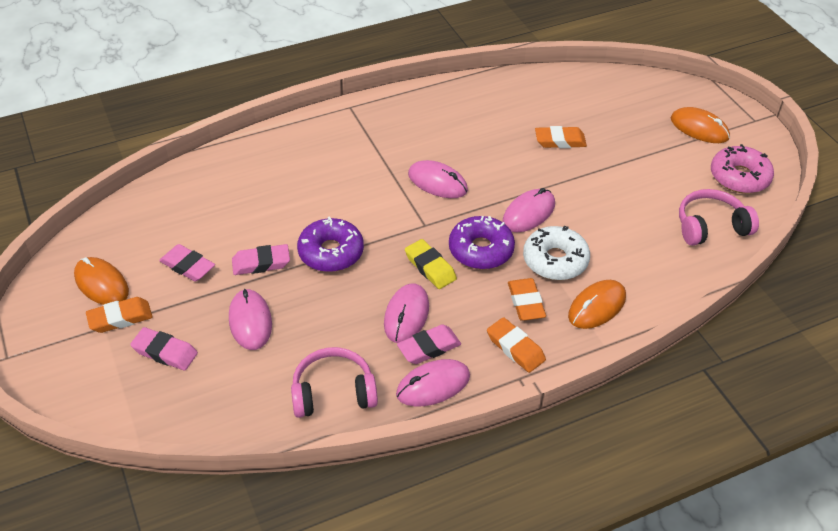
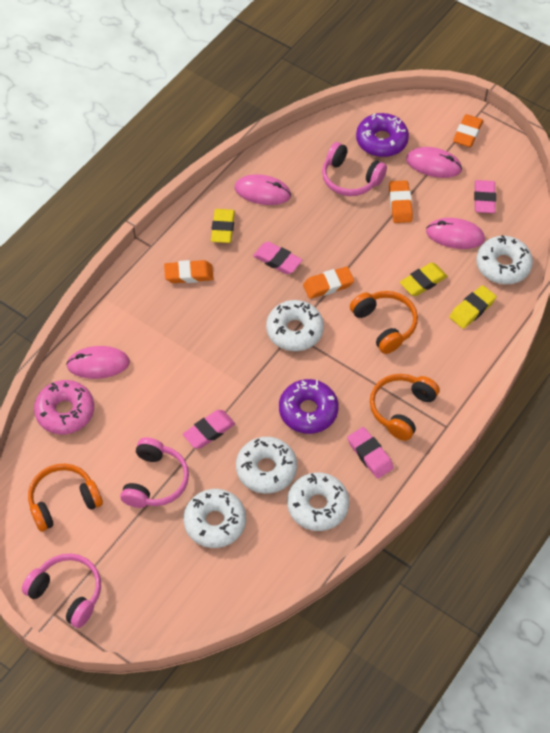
orange headphones: 0 -> 3
orange mouse: 3 -> 0
pink headphones: 2 -> 3
pink mouse: 5 -> 4
white donut: 1 -> 5
yellow eraser: 1 -> 3

